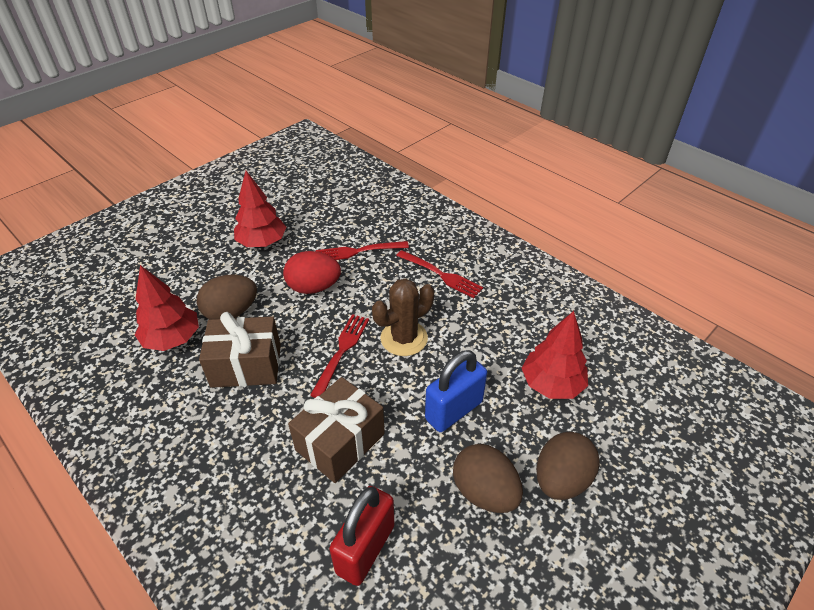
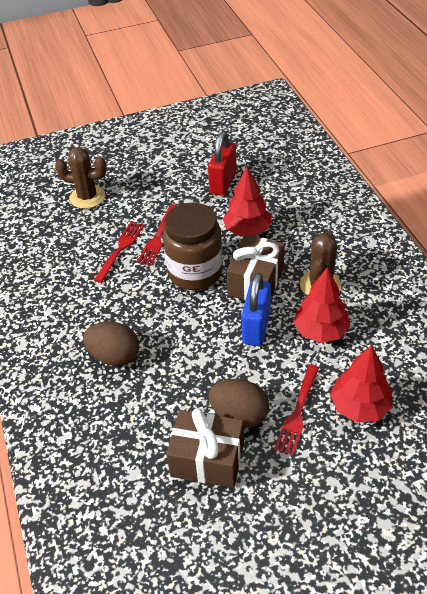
brown cactus: 1 -> 2
brown egg: 3 -> 2
brown jar: 0 -> 1
red egg: 1 -> 0

